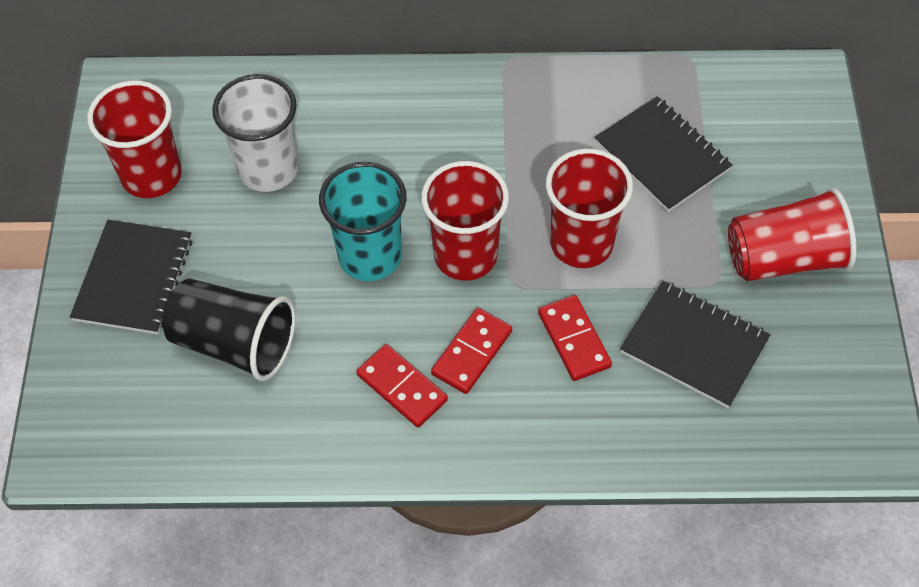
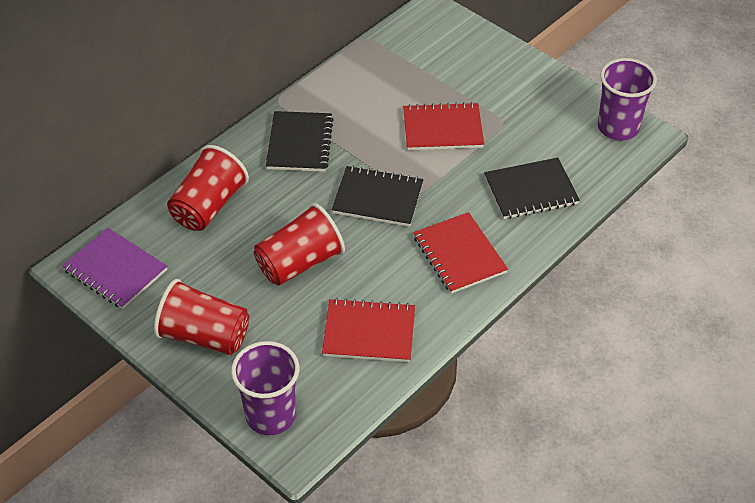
black cup: 1 -> 0
purple cup: 0 -> 2
purple notebook: 0 -> 1
red cup: 4 -> 3
red domino: 3 -> 0
red notebook: 0 -> 3
turquoise cup: 1 -> 0
white cup: 1 -> 0

